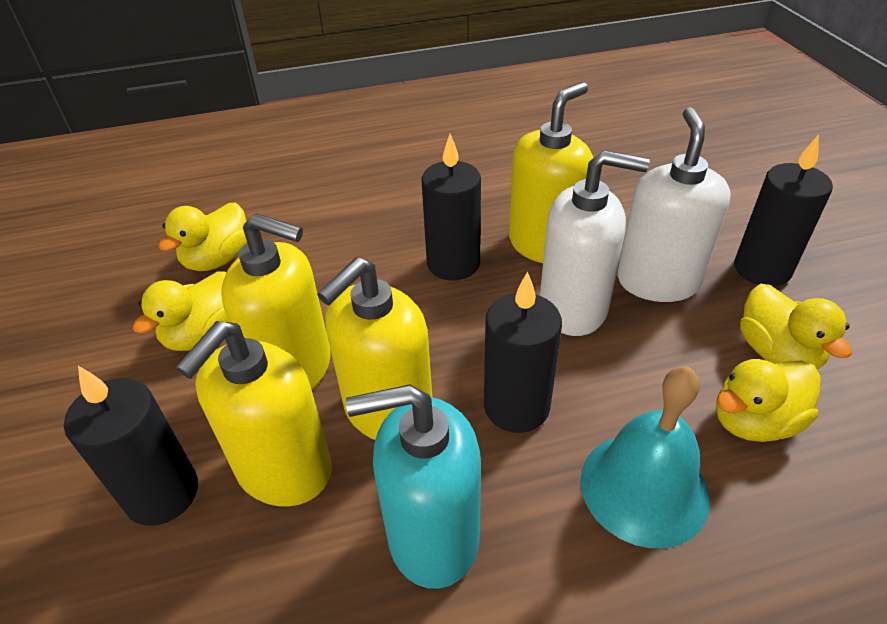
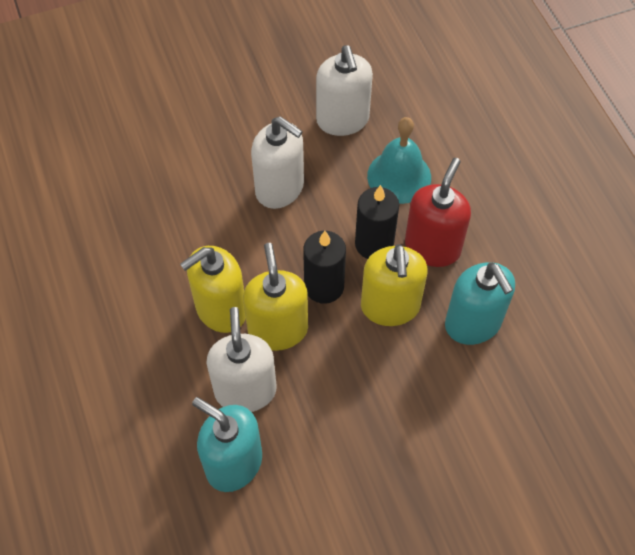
black candle: 4 -> 2
red soap dispenser: 0 -> 1
turquoise soap dispenser: 1 -> 2
white soap dispenser: 2 -> 3
yellow duck: 4 -> 0
yellow soap dispenser: 4 -> 3

